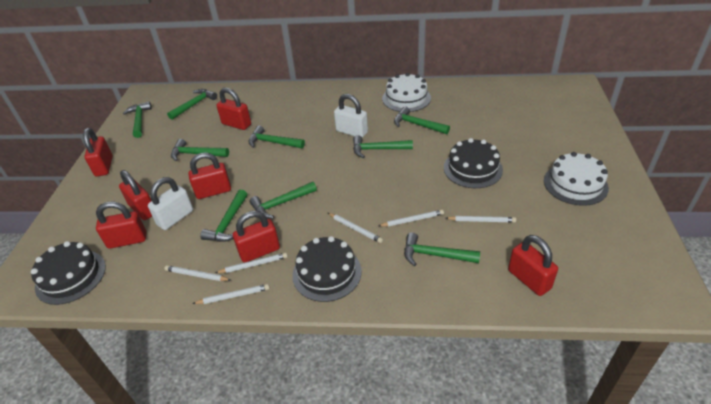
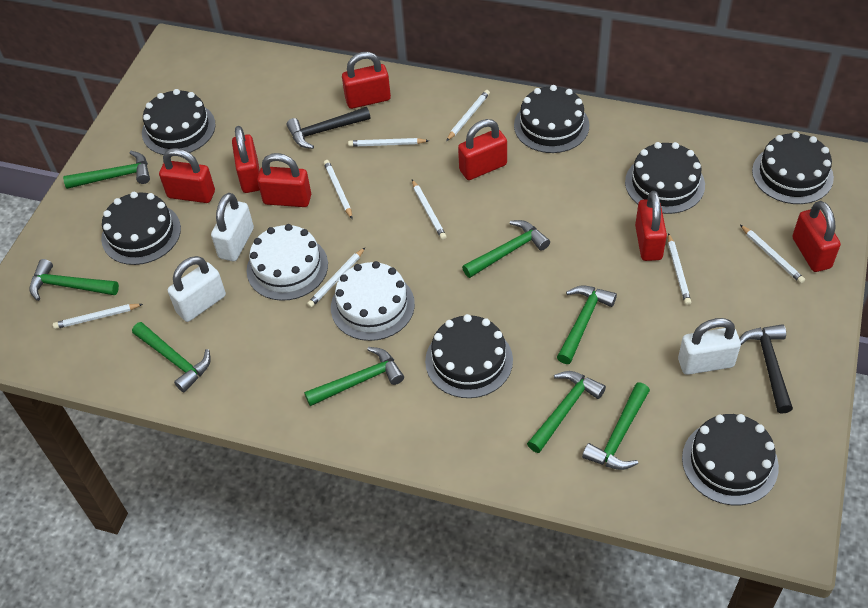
black cake: 3 -> 7
black hammer: 0 -> 2
green hammer: 9 -> 8
white padlock: 2 -> 3
white pencil: 6 -> 8

